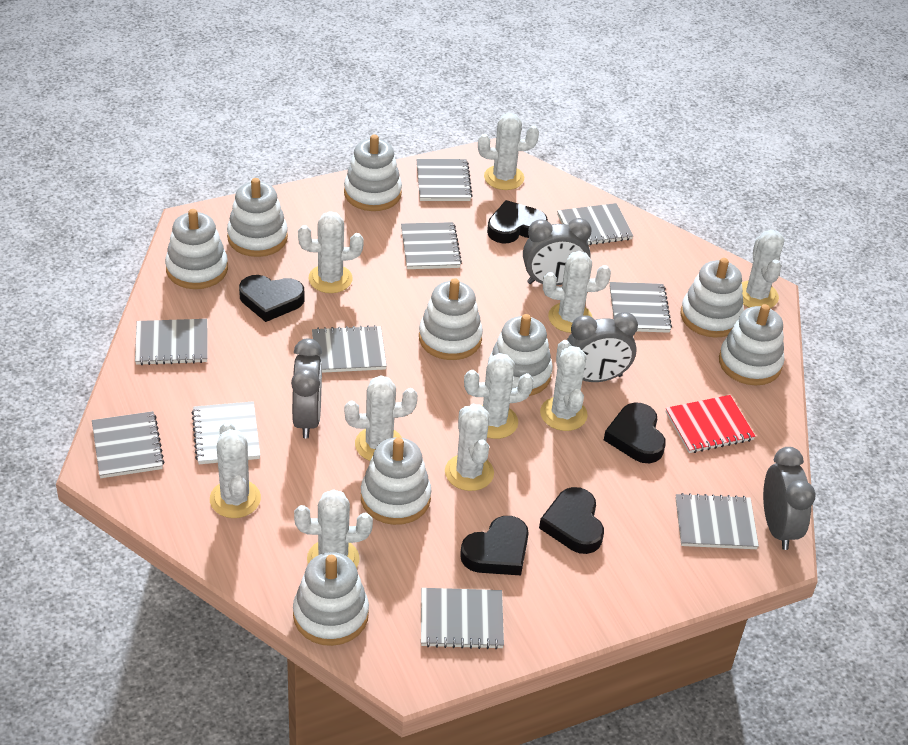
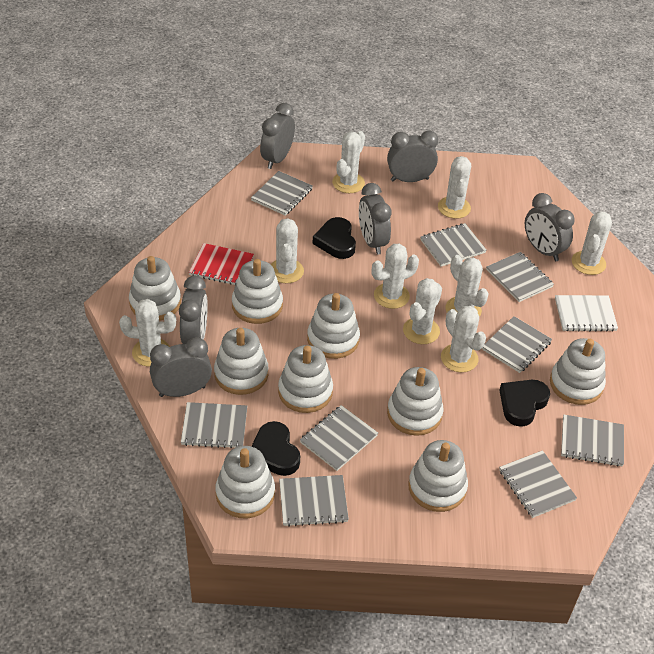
black heart: 5 -> 3
grey clock: 4 -> 6
white cactus: 10 -> 9

